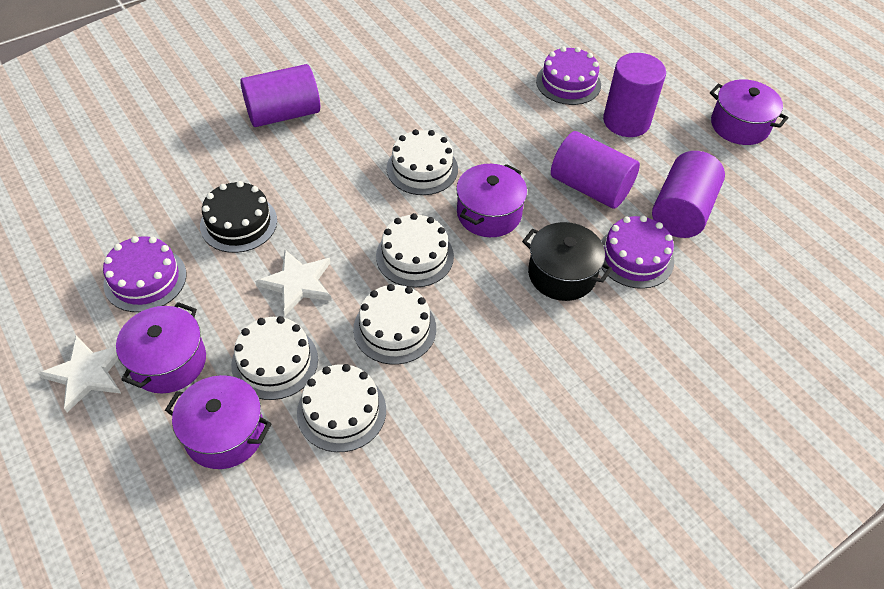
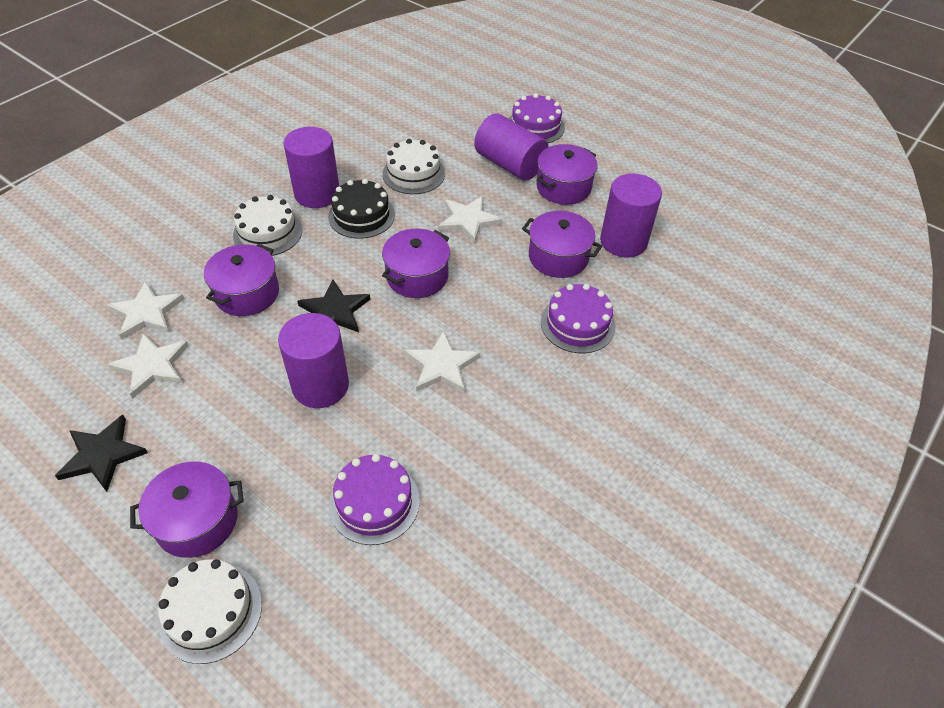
black pot: 1 -> 0
black star: 0 -> 2
purple pot: 4 -> 5
white cake: 5 -> 3
white star: 2 -> 4

